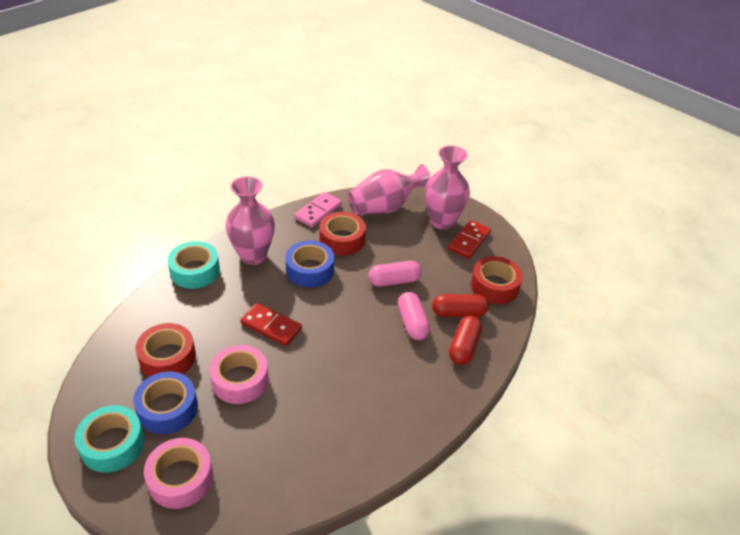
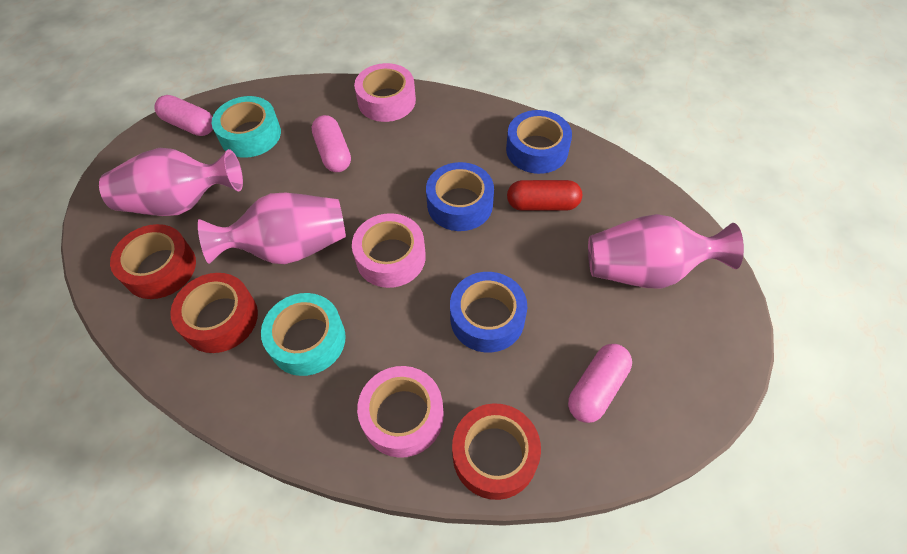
blue tape: 2 -> 3
pink capsule: 2 -> 3
pink domino: 1 -> 0
pink tape: 2 -> 3
red capsule: 2 -> 1
red domino: 2 -> 0

